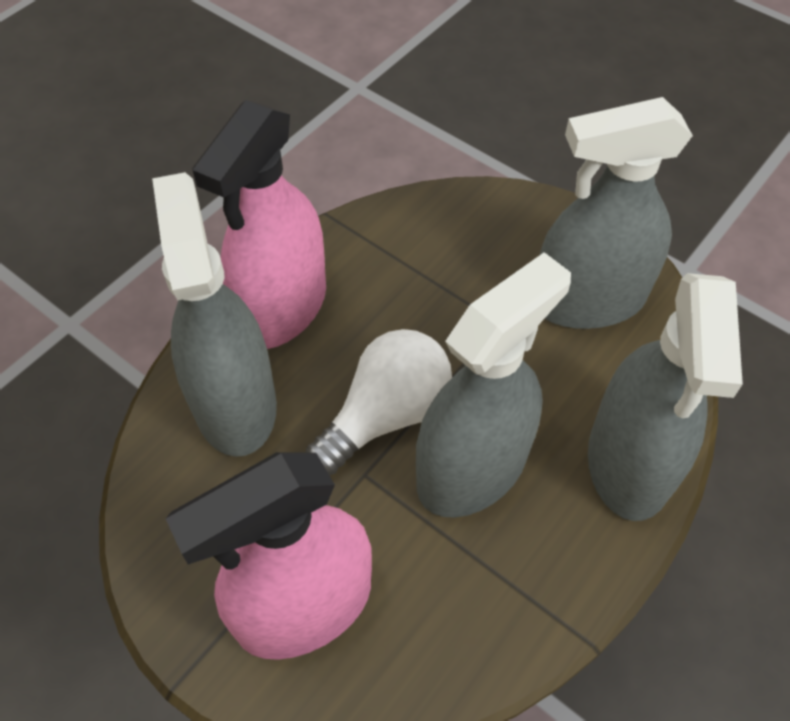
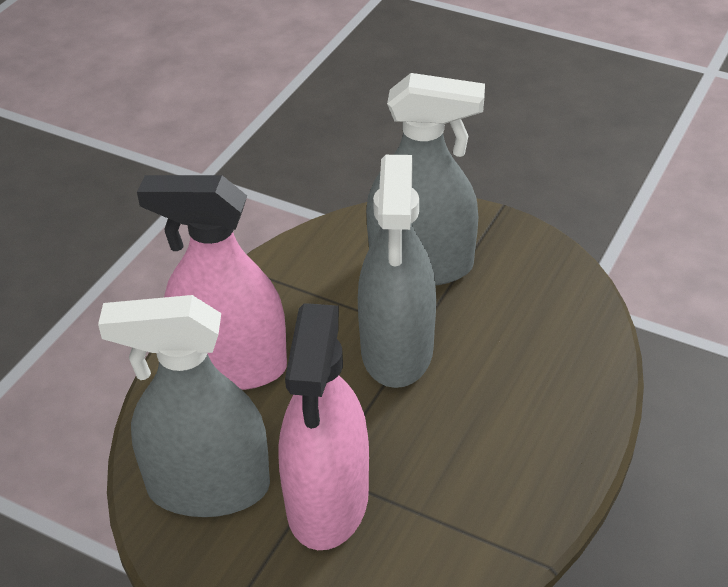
grey spray bottle: 4 -> 3
white light bulb: 1 -> 0

